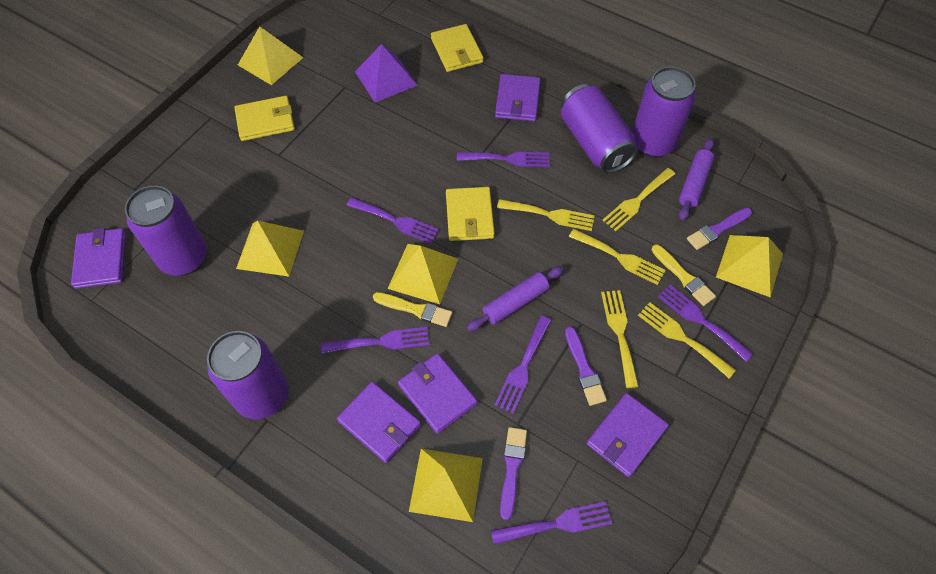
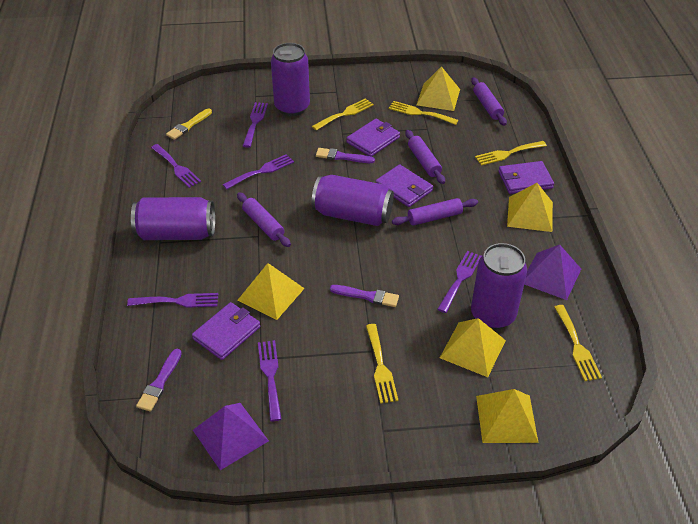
purple pyramid: 1 -> 2
purple rolling pin: 2 -> 4
purple wallet: 5 -> 4
yellow brush: 2 -> 1
yellow wallet: 3 -> 0

